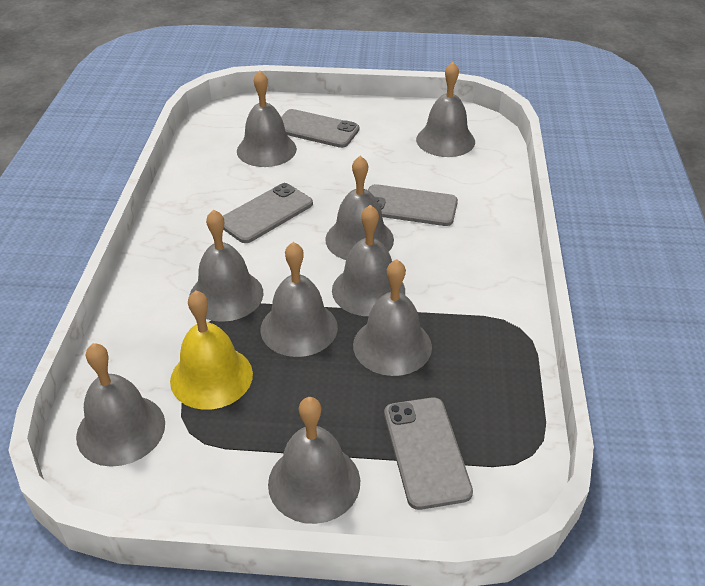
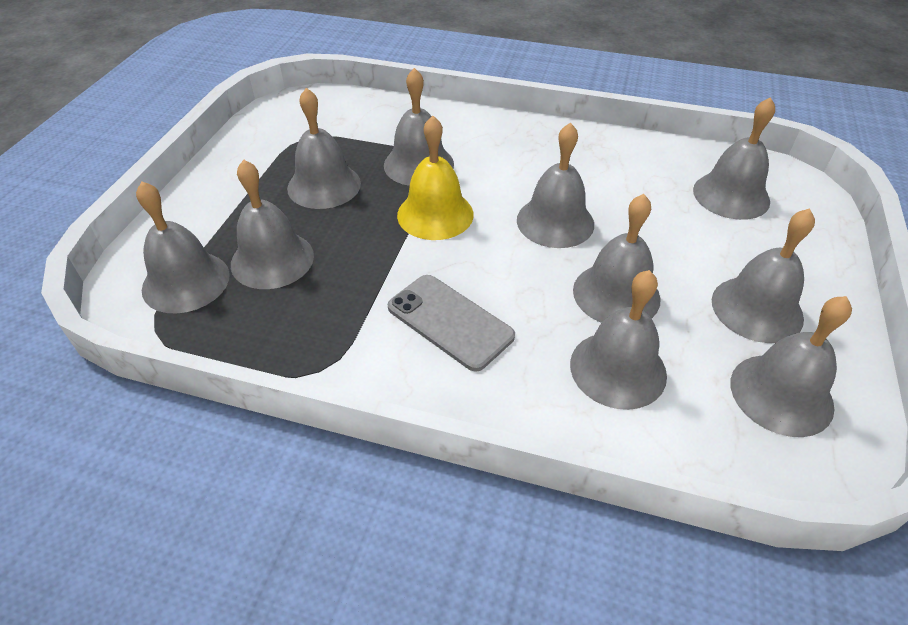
grey bell: 9 -> 10
grey phone: 4 -> 1

